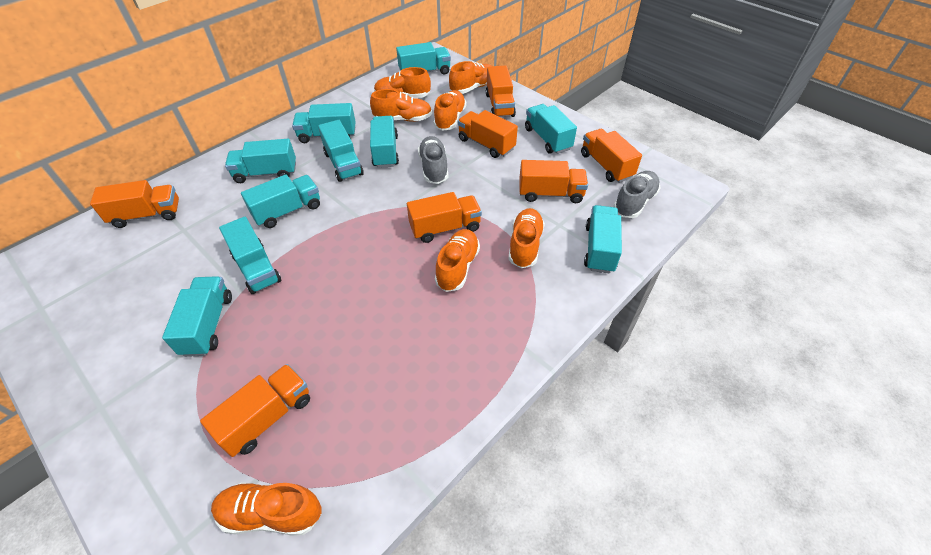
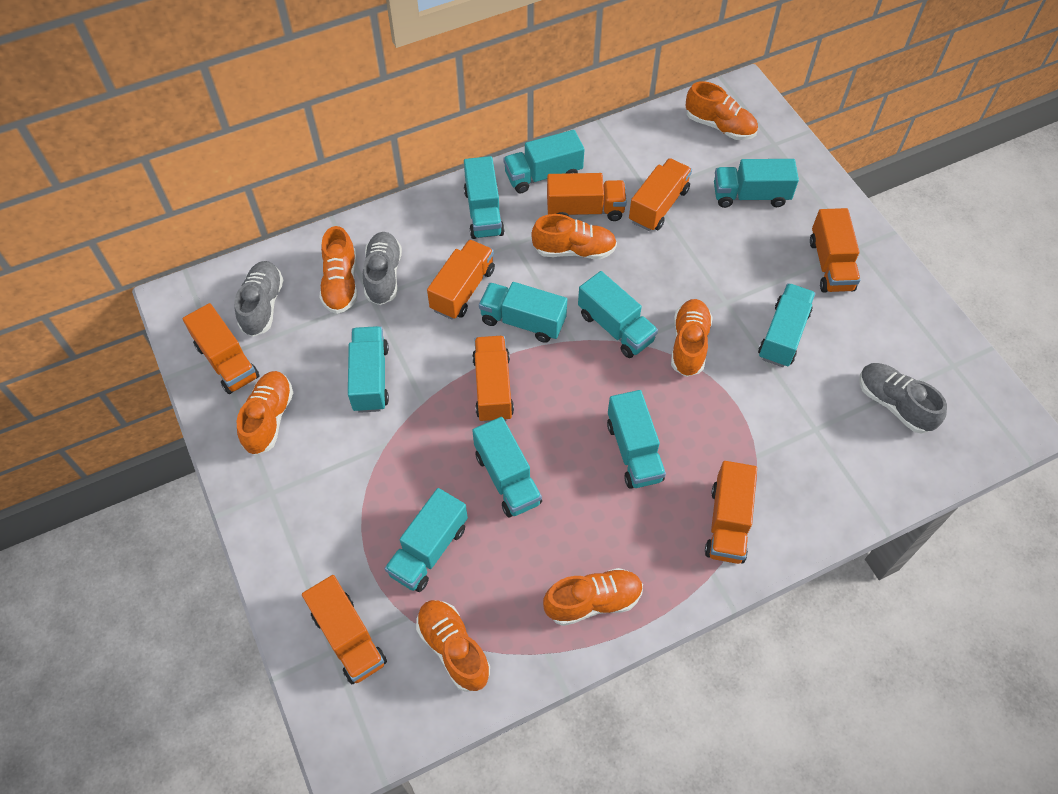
grey shoe: 2 -> 3
orange truck: 7 -> 8

